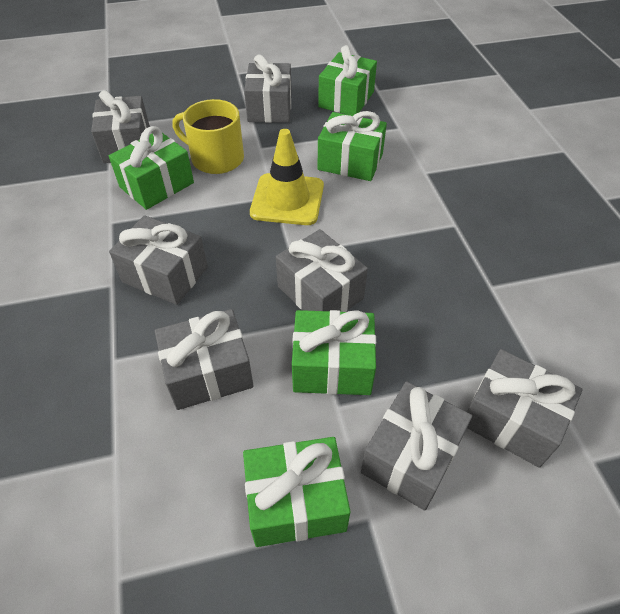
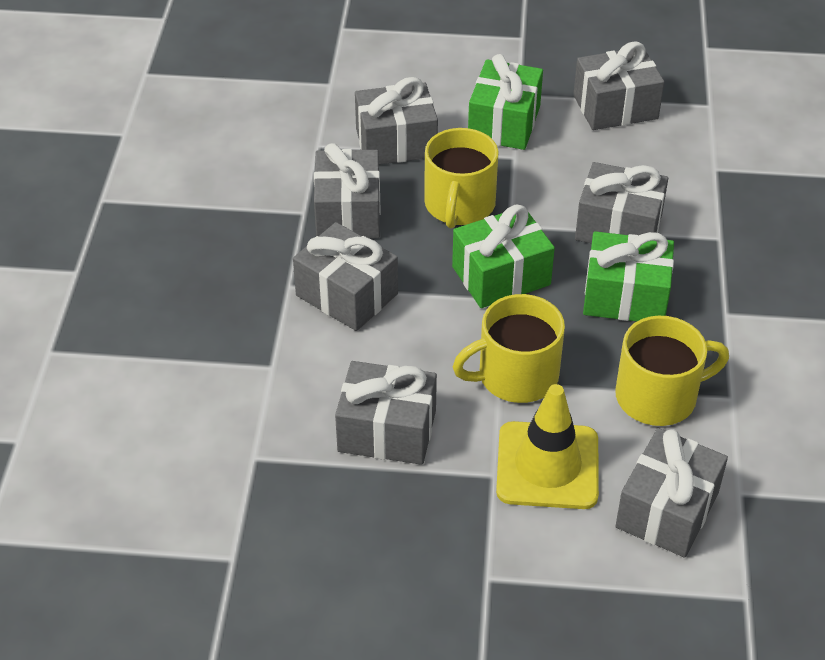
green gift: 5 -> 3
yellow mug: 1 -> 3

